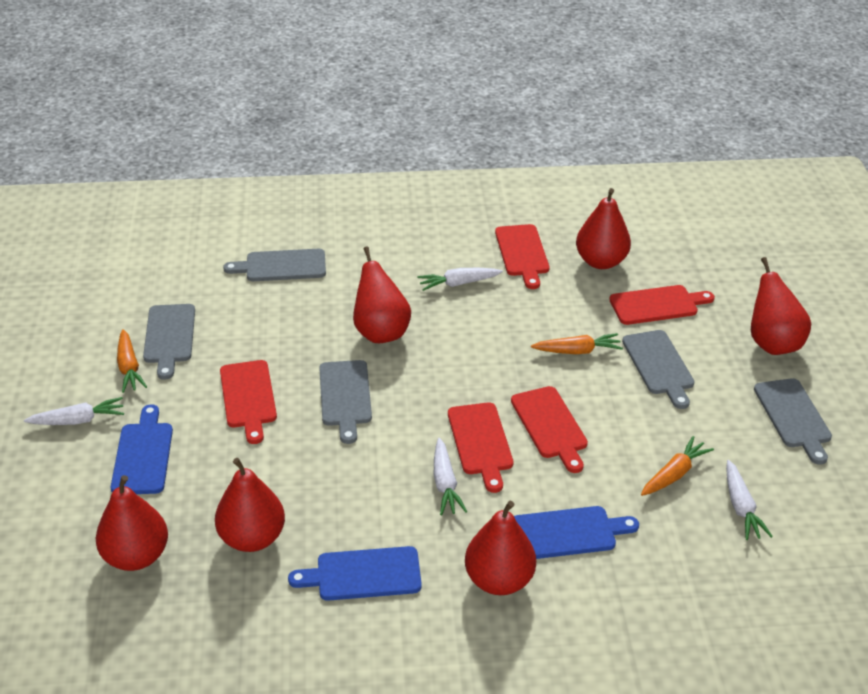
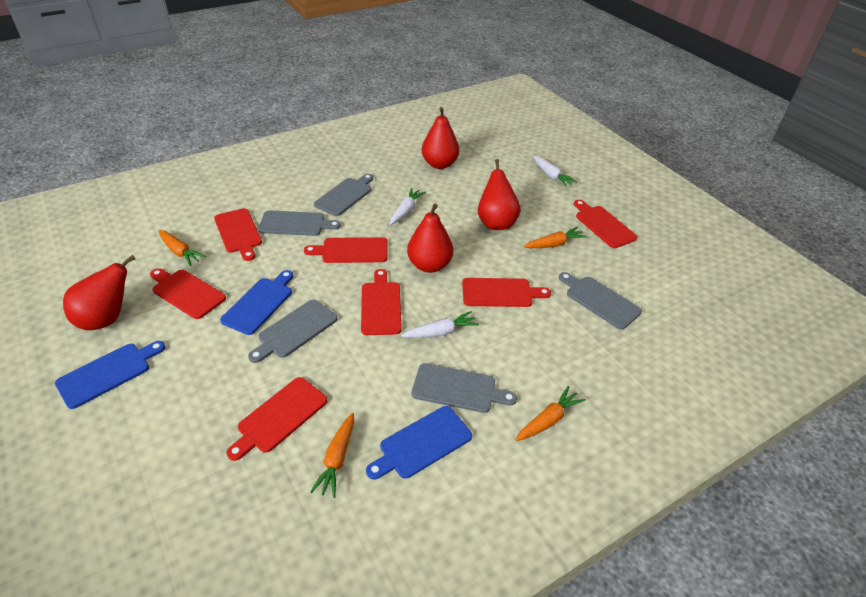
orange carrot: 3 -> 4
red cutting board: 5 -> 7
red pear: 6 -> 4
white carrot: 4 -> 3

